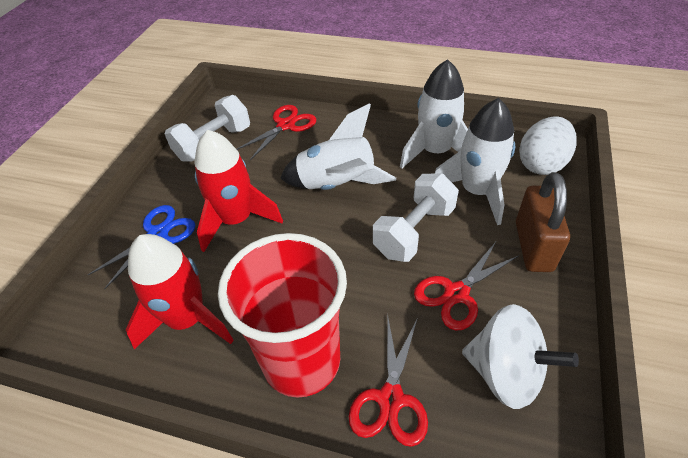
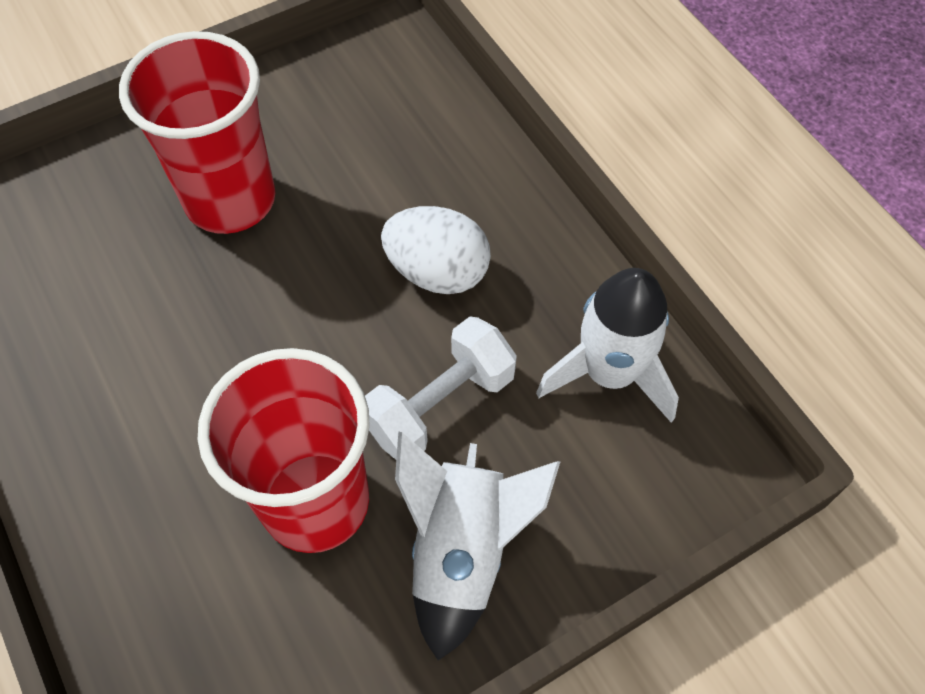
blue scissors: 1 -> 0
brown padlock: 1 -> 0
red cup: 1 -> 2
red rocket: 2 -> 0
red scissors: 3 -> 0
white dumbbell: 2 -> 1
white rocket: 3 -> 2
white spinning top: 1 -> 0

